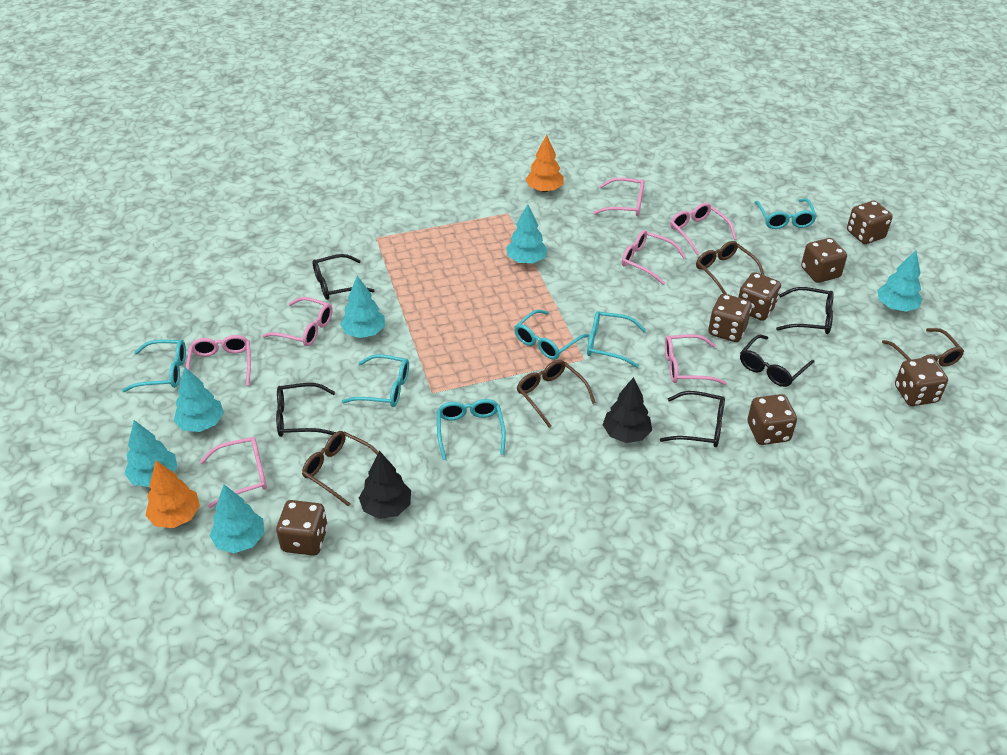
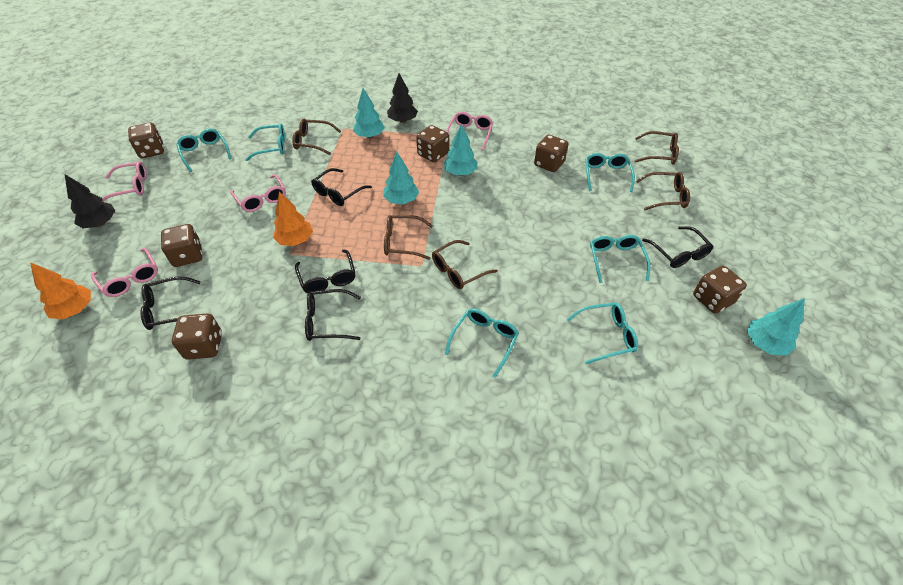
brown dice: 7 -> 6
brown glasses: 4 -> 5
pink glasses: 7 -> 4
turquoise tree: 6 -> 4

